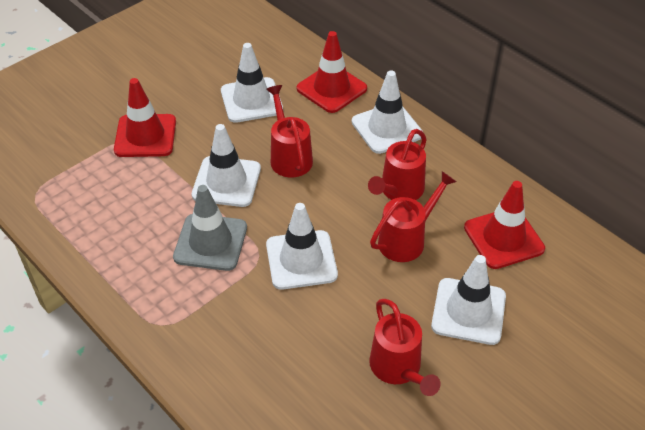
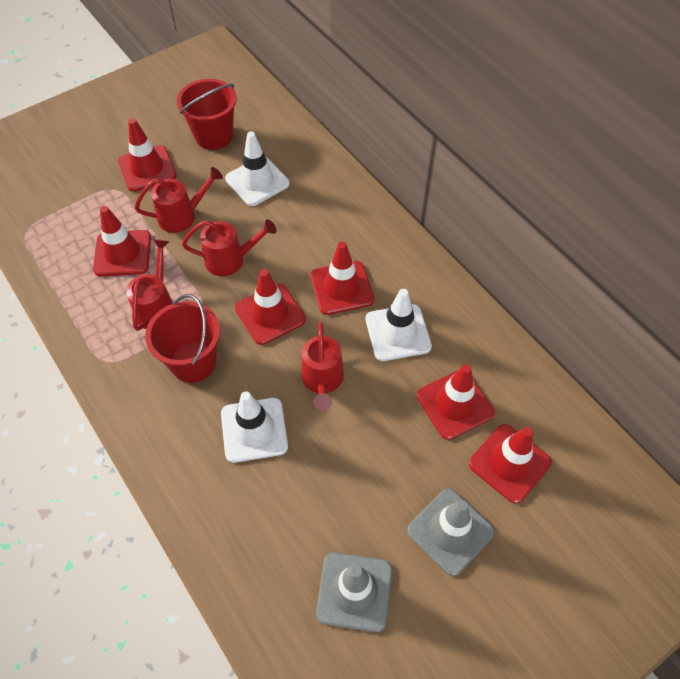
grey traffic cone: 1 -> 2
red bucket: 0 -> 2
red traffic cone: 3 -> 6
white traffic cone: 5 -> 3

